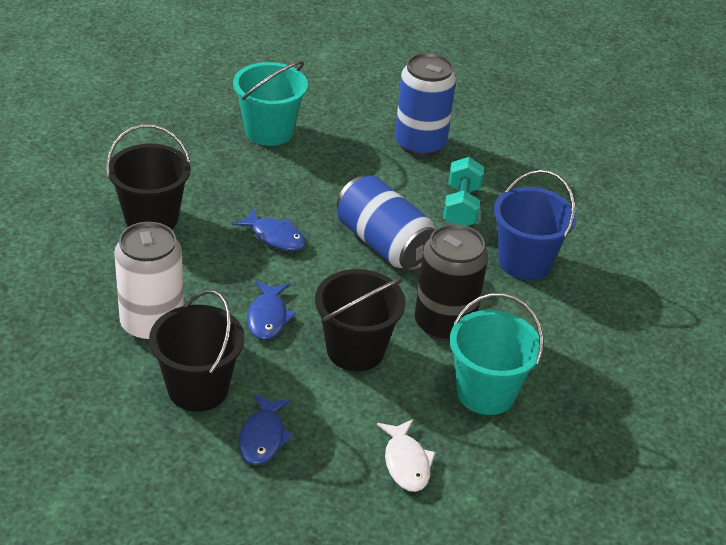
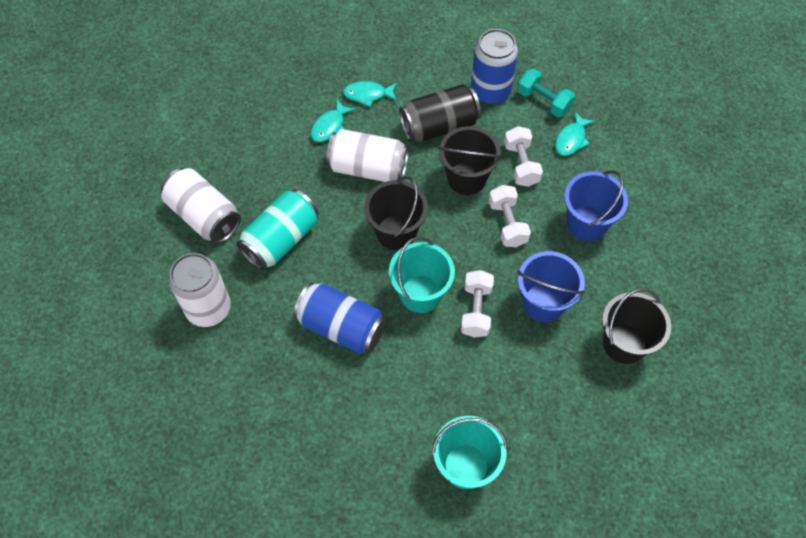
blue bucket: 1 -> 2
blue fish: 3 -> 0
turquoise can: 0 -> 1
turquoise fish: 0 -> 3
white can: 1 -> 3
white dumbbell: 0 -> 3
white fish: 1 -> 0

